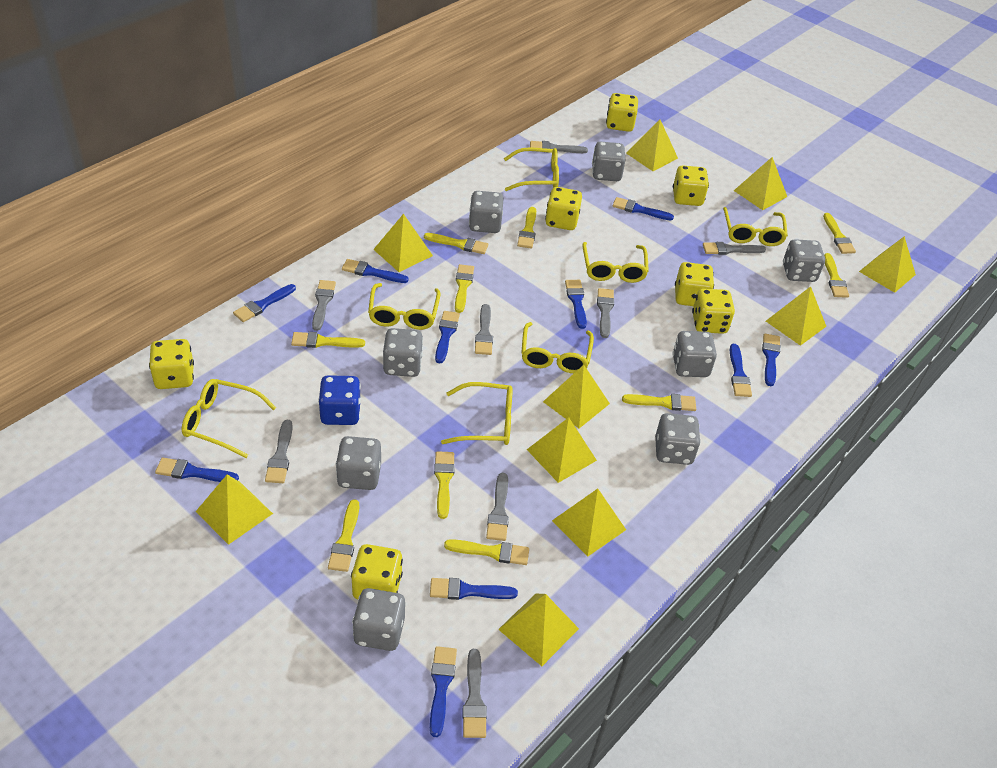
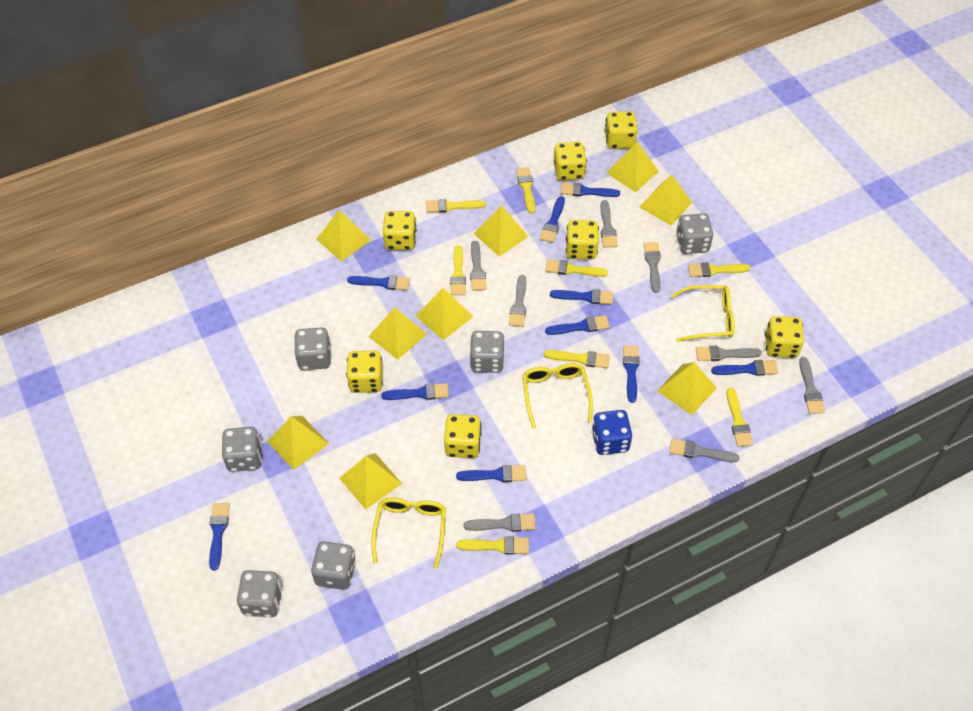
grey dice: 8 -> 6
yellow brush: 10 -> 8
yellow glasses: 7 -> 3
yellow pyramid: 10 -> 9

